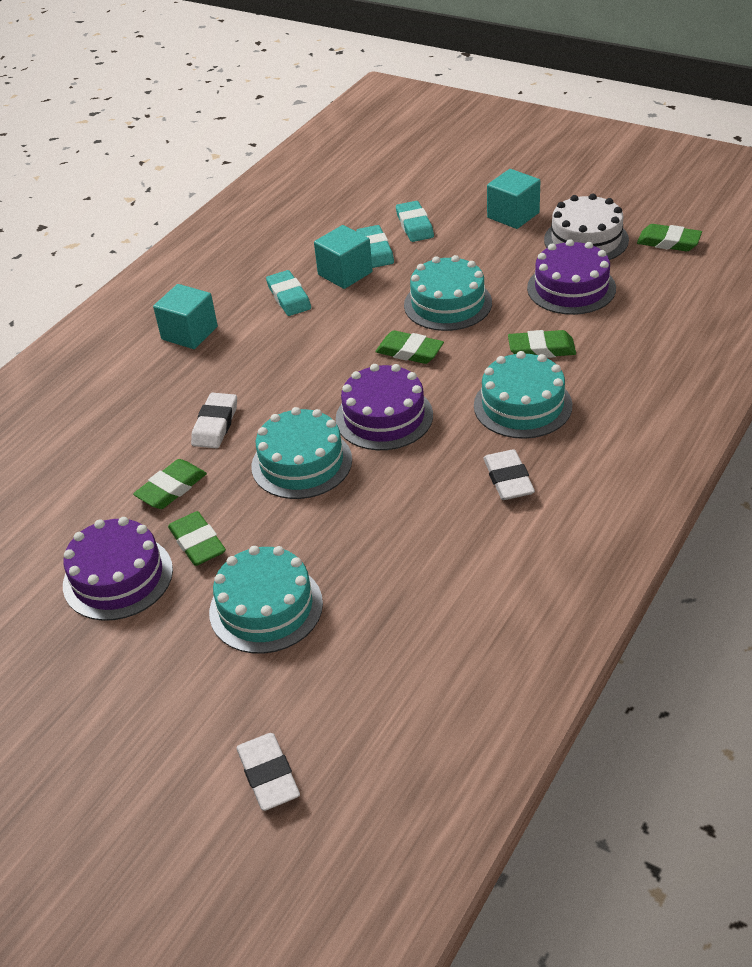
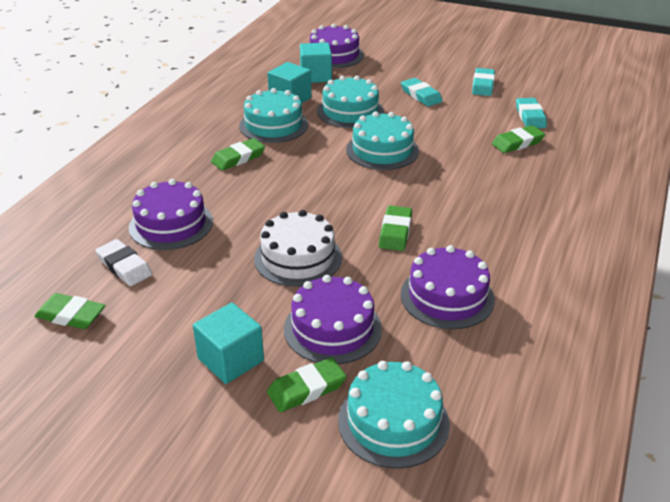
purple cake: 3 -> 4
white eraser: 3 -> 1

